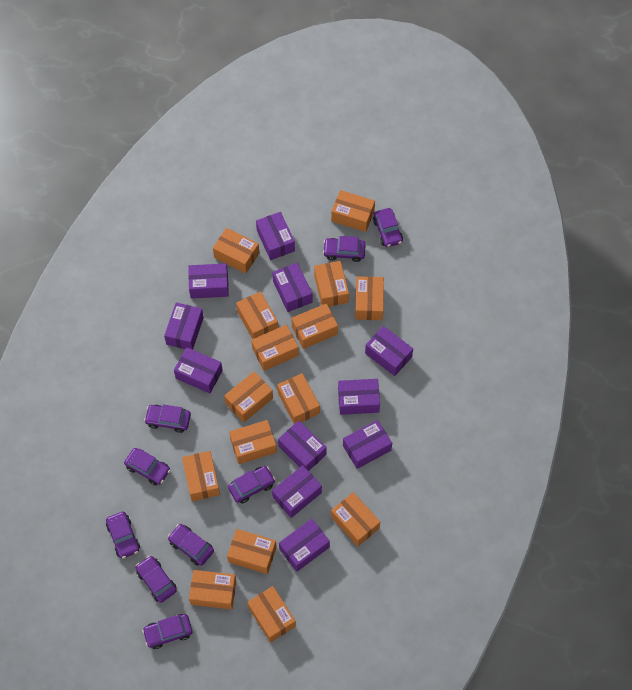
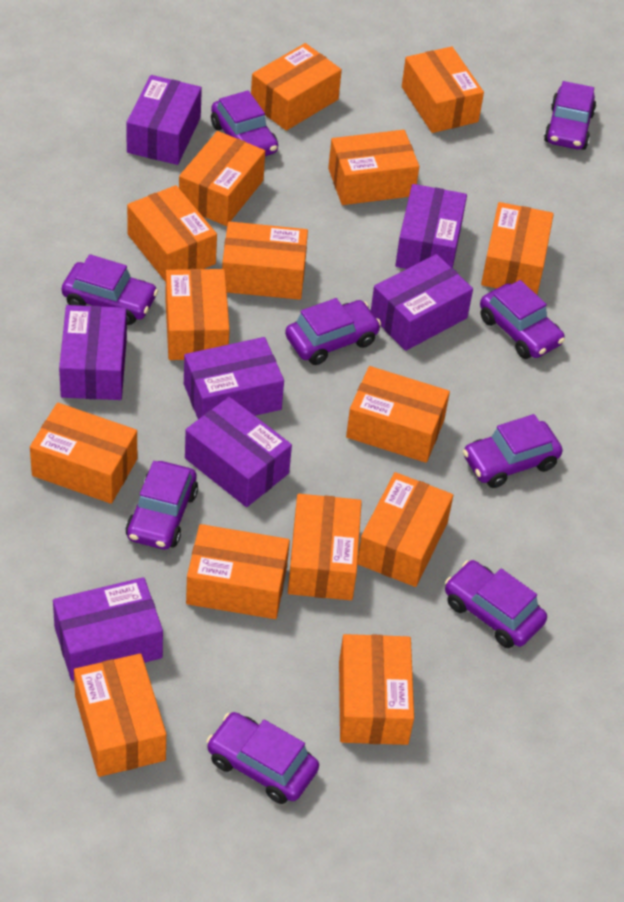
purple box: 11 -> 7

